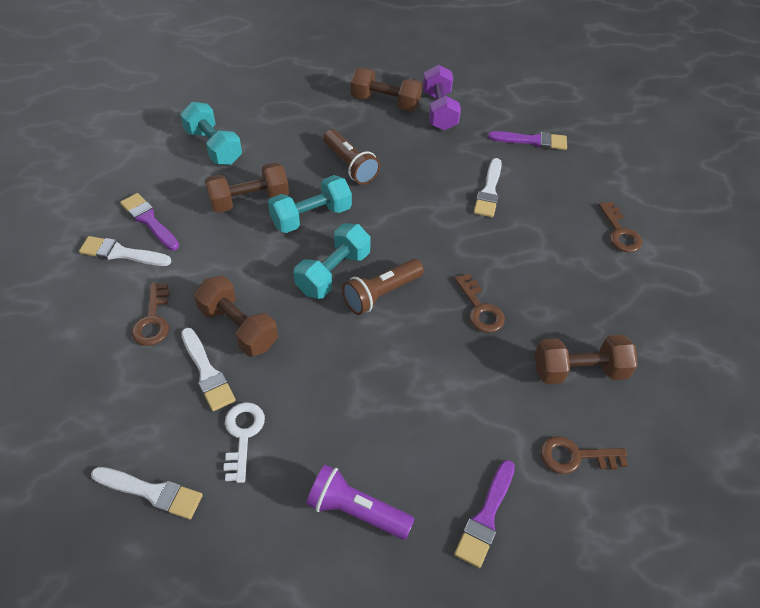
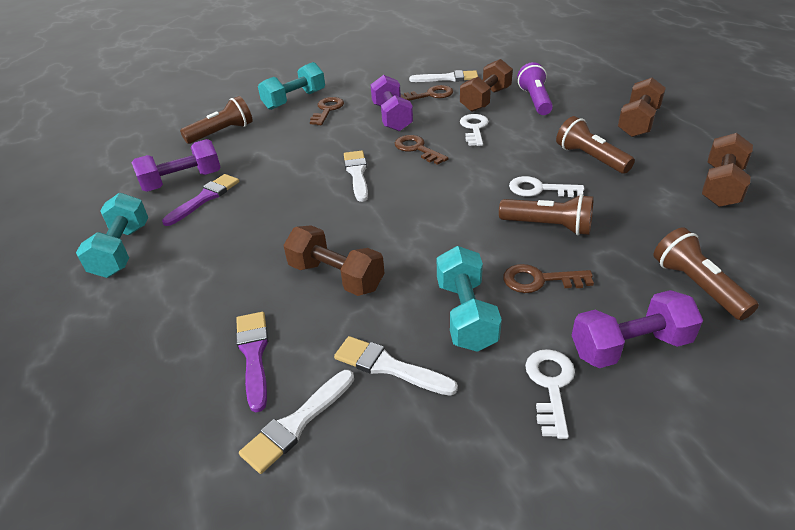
brown flashlight: 2 -> 4
purple brush: 3 -> 2
purple dumbbell: 1 -> 3
white key: 1 -> 3

